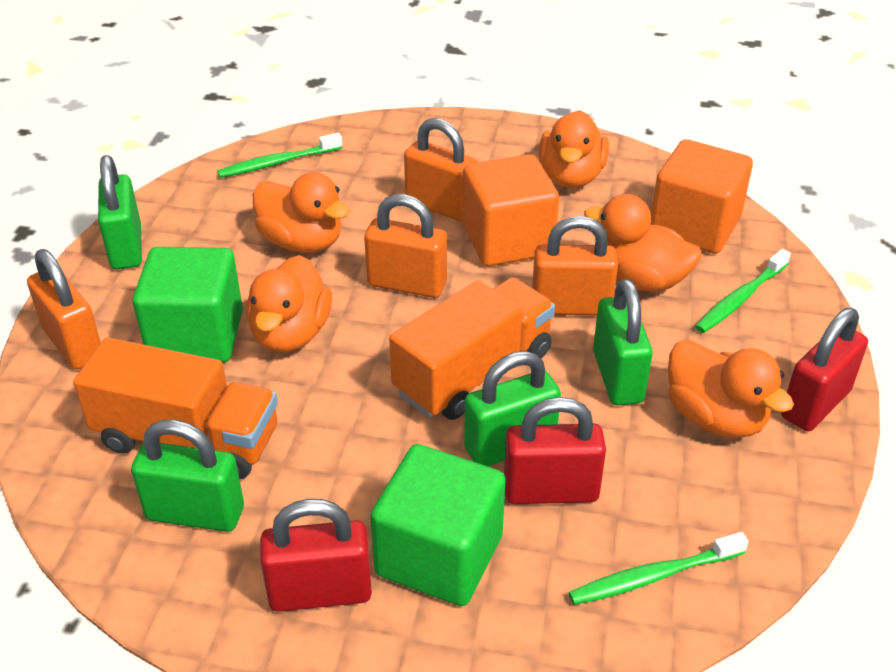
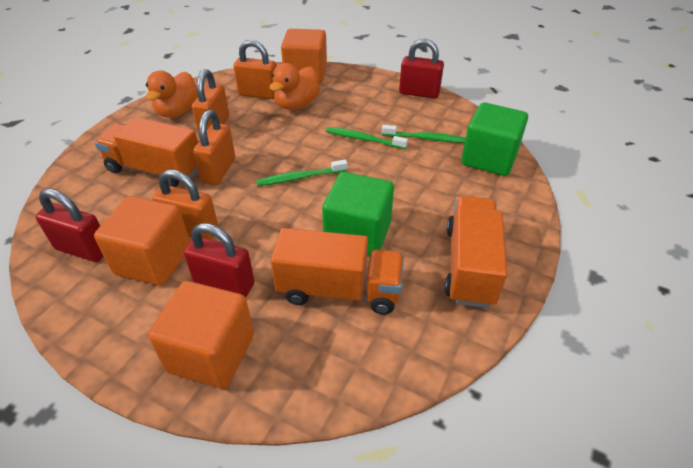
green padlock: 4 -> 0
orange cube: 2 -> 3
orange duck: 5 -> 2
orange truck: 2 -> 3

